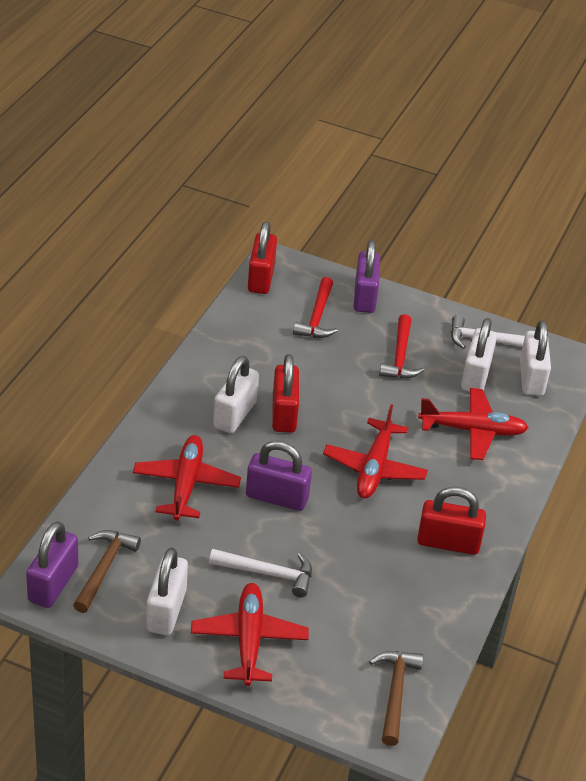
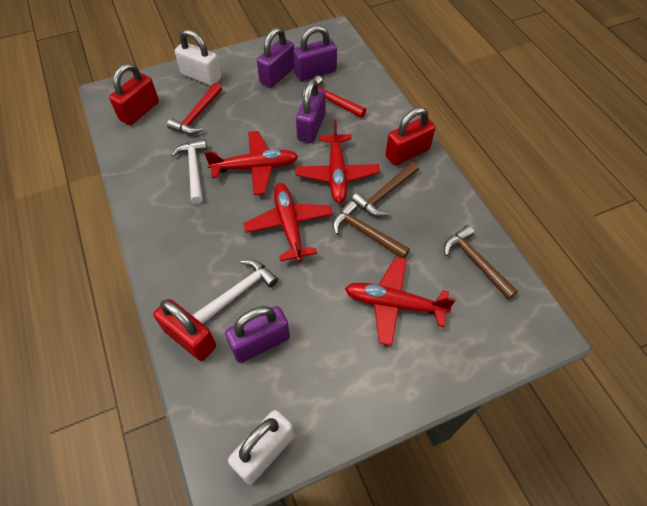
brown hammer: 2 -> 3
purple padlock: 3 -> 4
white padlock: 4 -> 2

